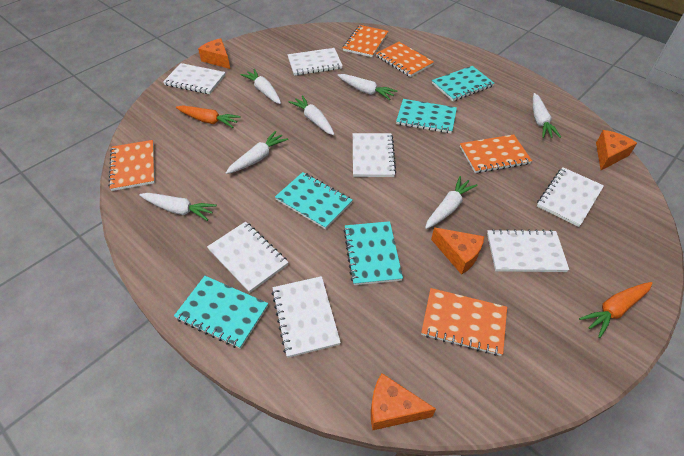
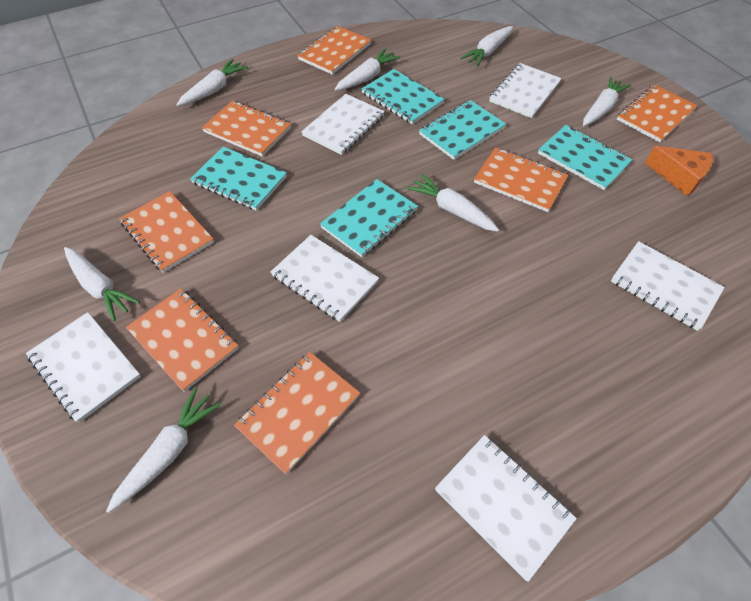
orange carrot: 2 -> 0
orange cheese: 4 -> 1
orange notebook: 5 -> 7
white notebook: 7 -> 6

